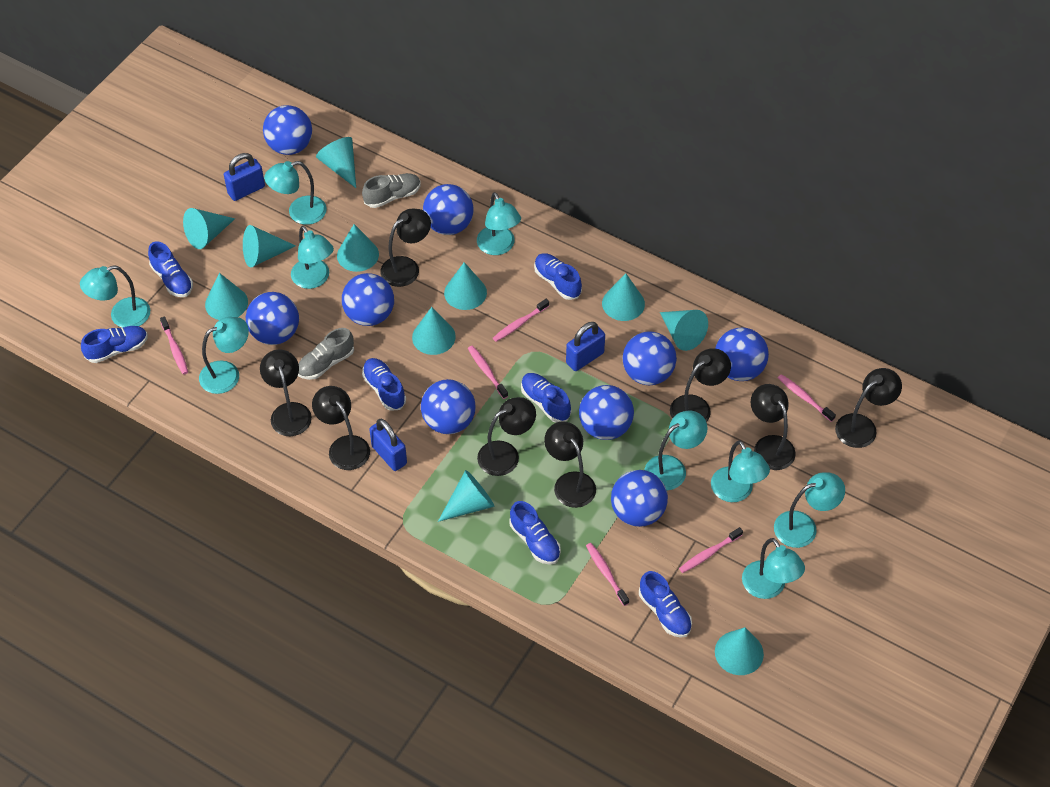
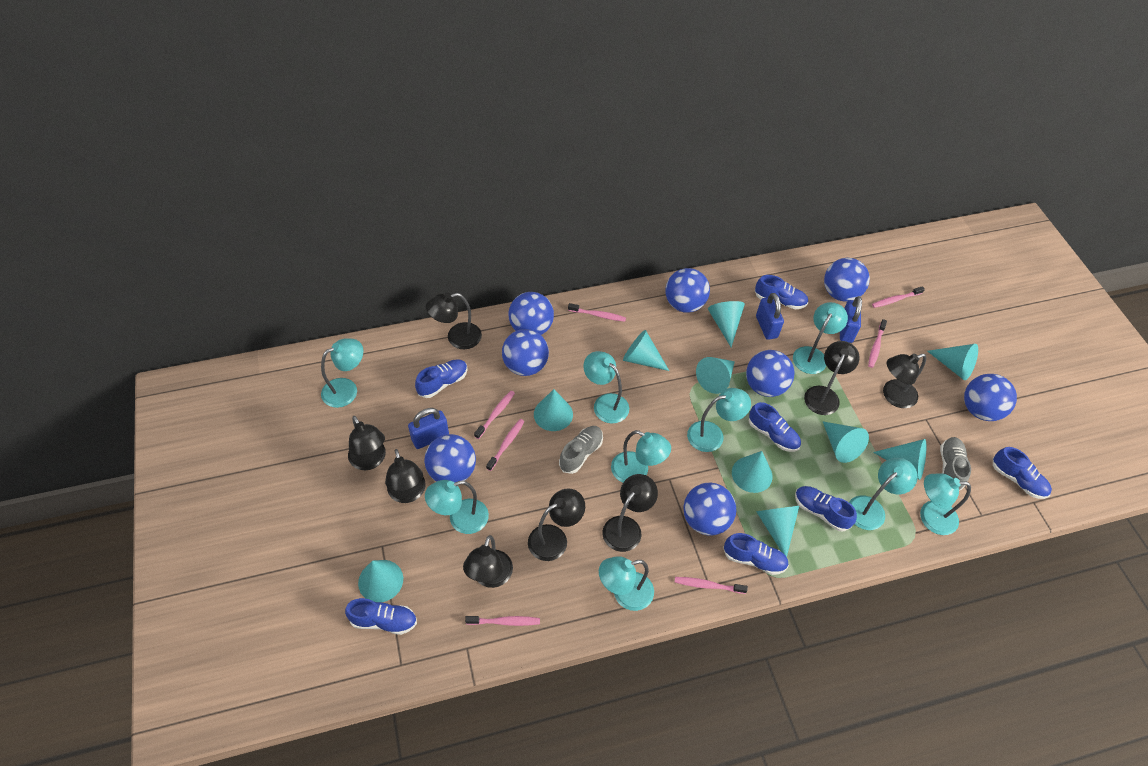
blue ball: 9 -> 8
pink toothbrush: 6 -> 7
turquoise cone: 11 -> 10

